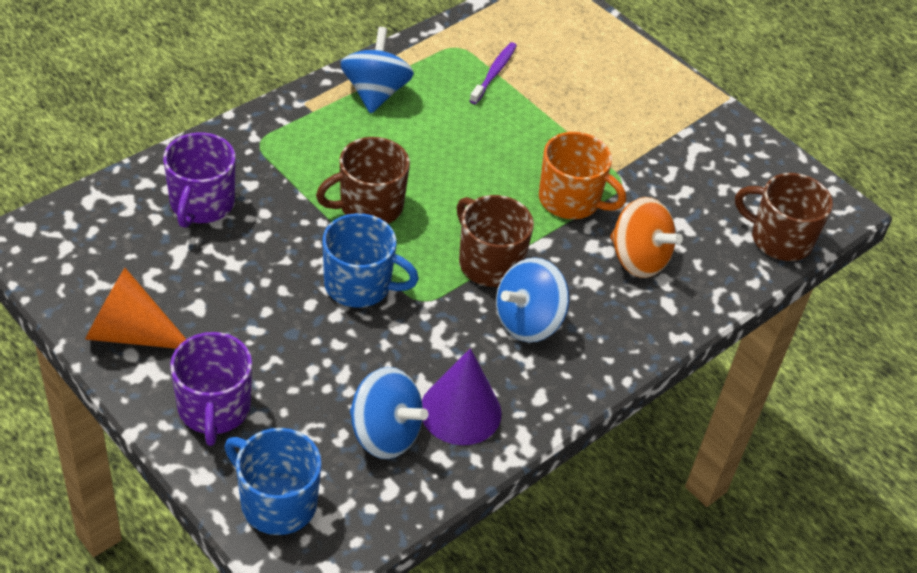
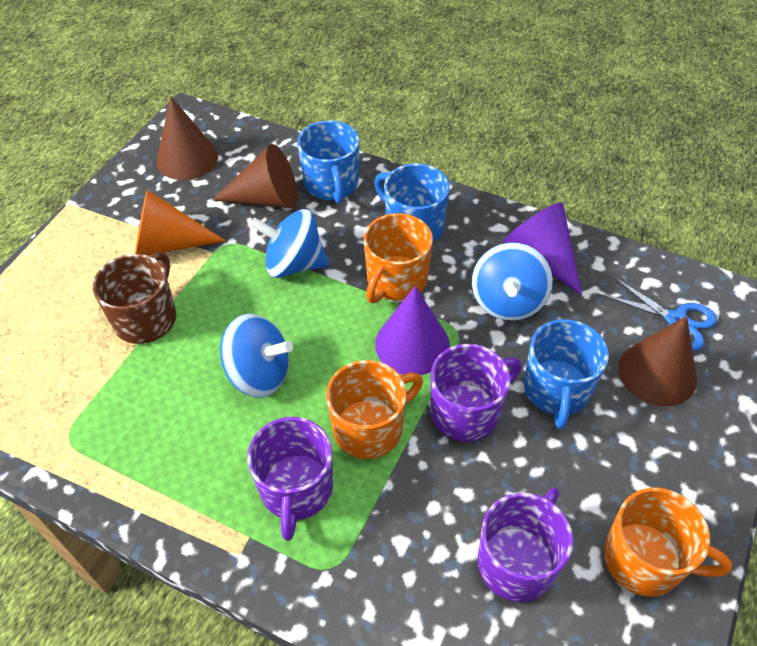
blue mug: 2 -> 3
blue scissors: 0 -> 1
brown cone: 0 -> 3
brown mug: 3 -> 1
orange mug: 1 -> 3
orange spinning top: 1 -> 0
purple cone: 1 -> 2
purple mug: 2 -> 3
purple toothbrush: 1 -> 0

